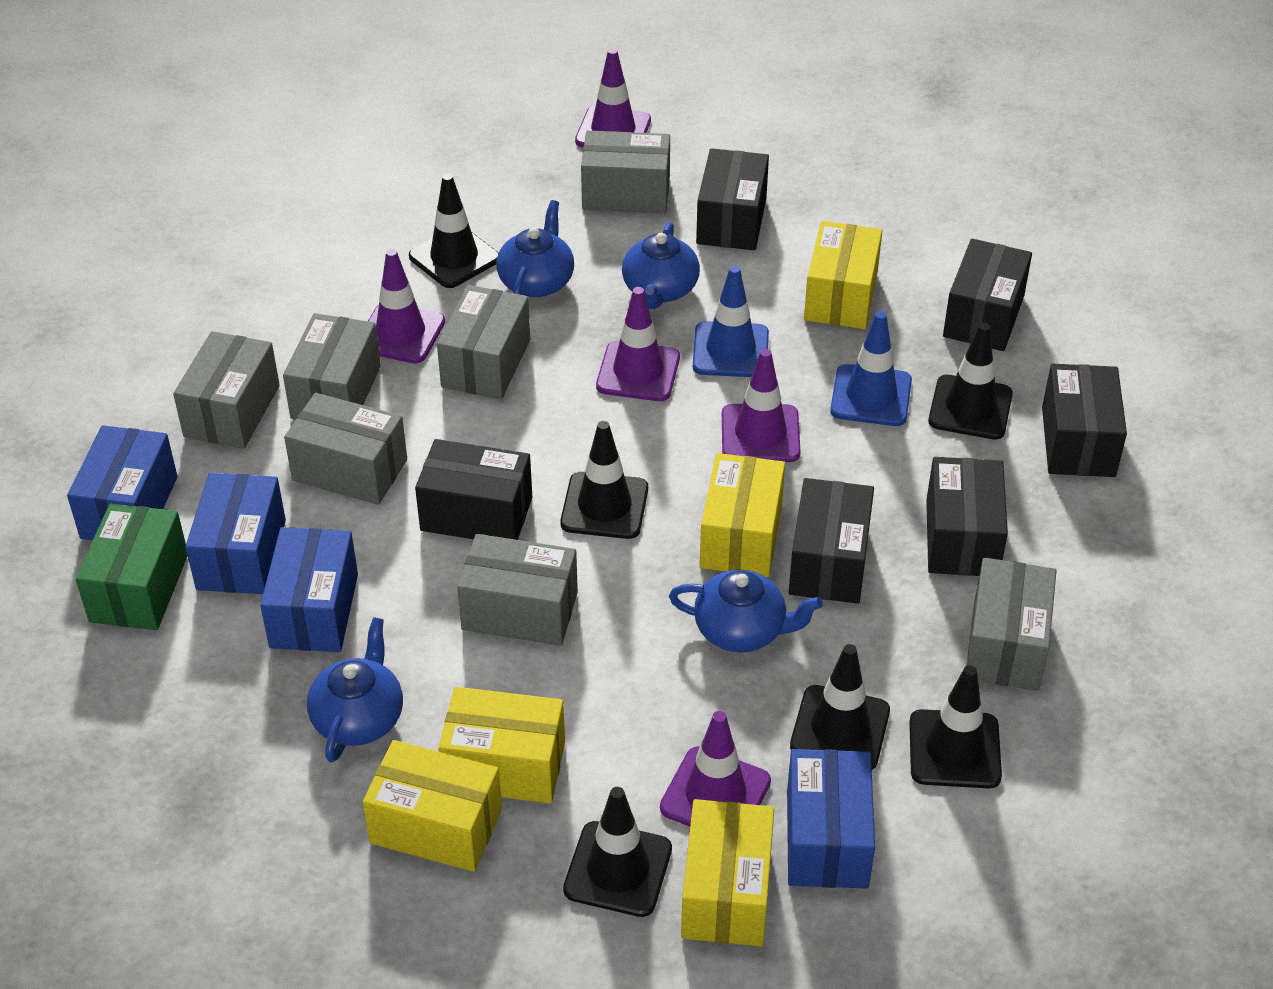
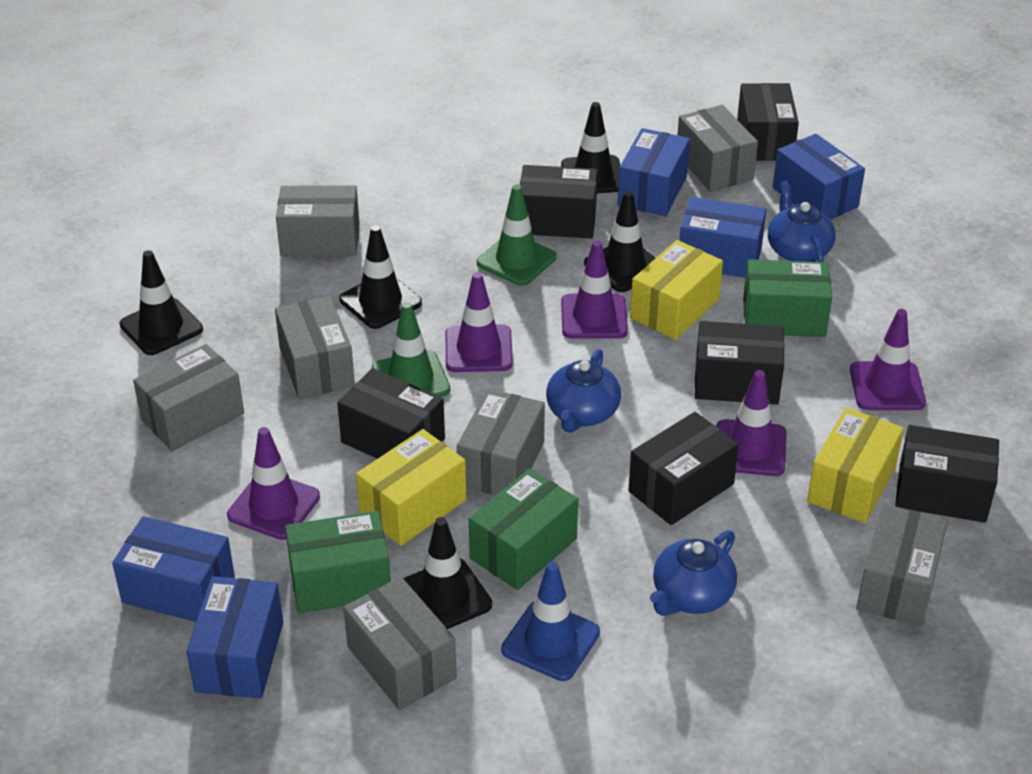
black traffic cone: 6 -> 5
blue box: 4 -> 5
blue teapot: 4 -> 3
blue traffic cone: 2 -> 1
green box: 1 -> 3
green traffic cone: 0 -> 2
yellow box: 5 -> 3

